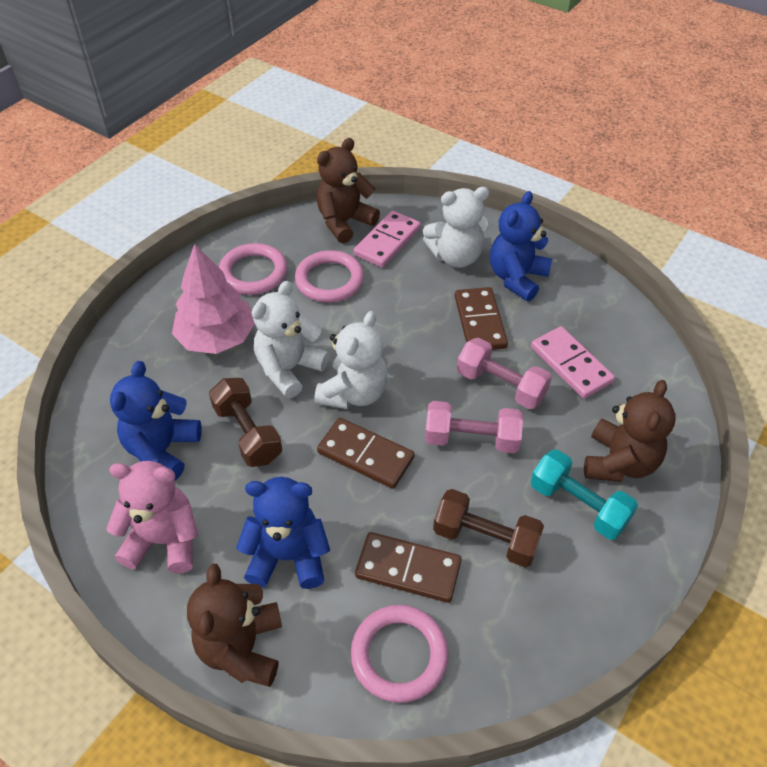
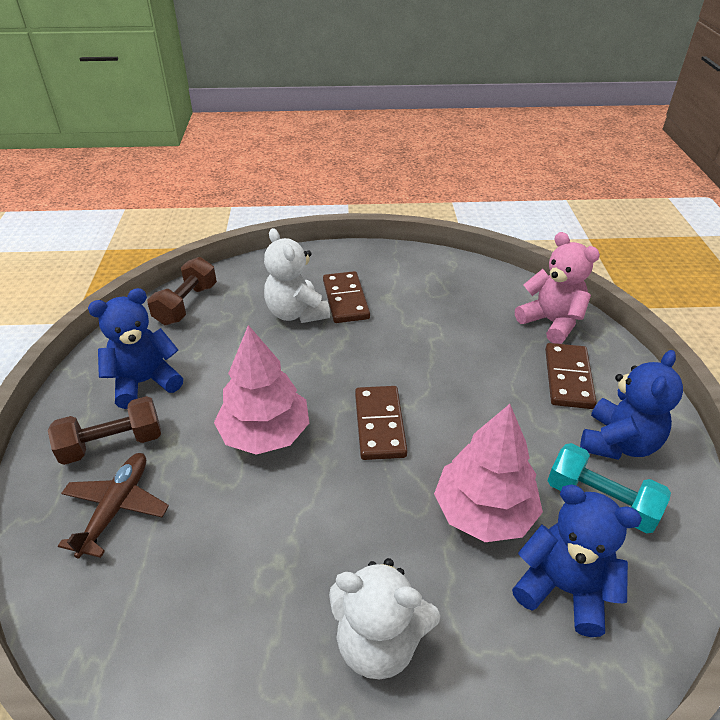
brown plane: 0 -> 1
brown teddy bear: 3 -> 0
pink domino: 2 -> 0
pink dumbbell: 2 -> 0
pink ring: 3 -> 0
pink tree: 1 -> 2
white teddy bear: 3 -> 2

